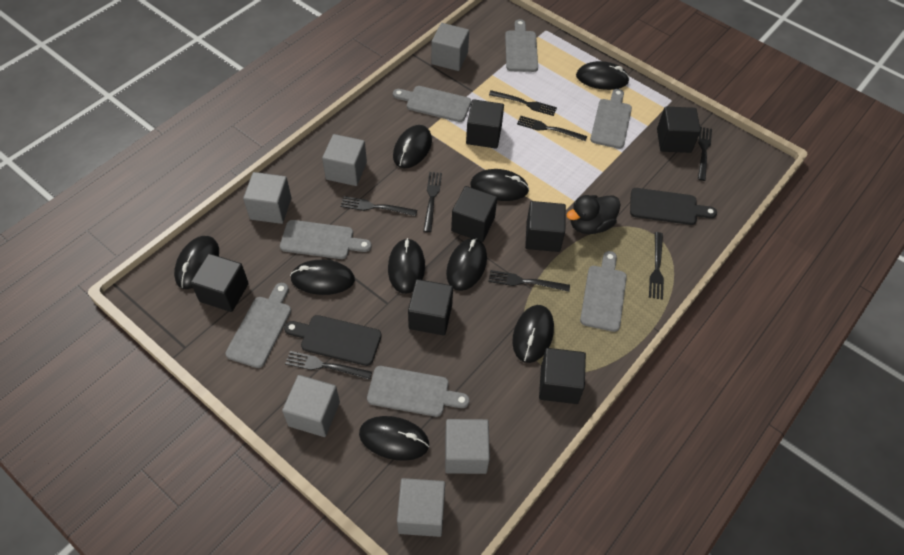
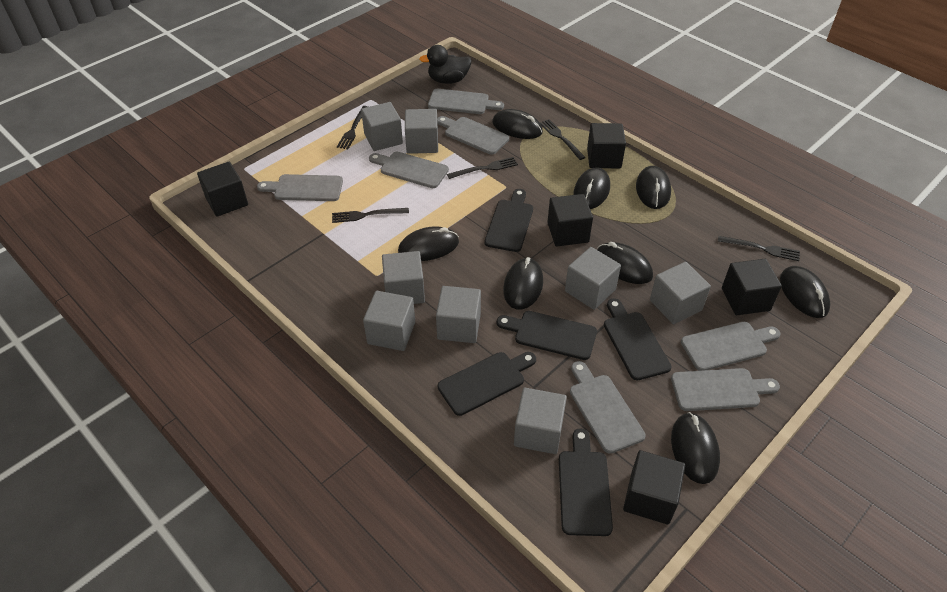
black cube: 7 -> 5
black cutting board: 2 -> 5
black fork: 8 -> 5
black mouse: 9 -> 8
grey cube: 6 -> 8

